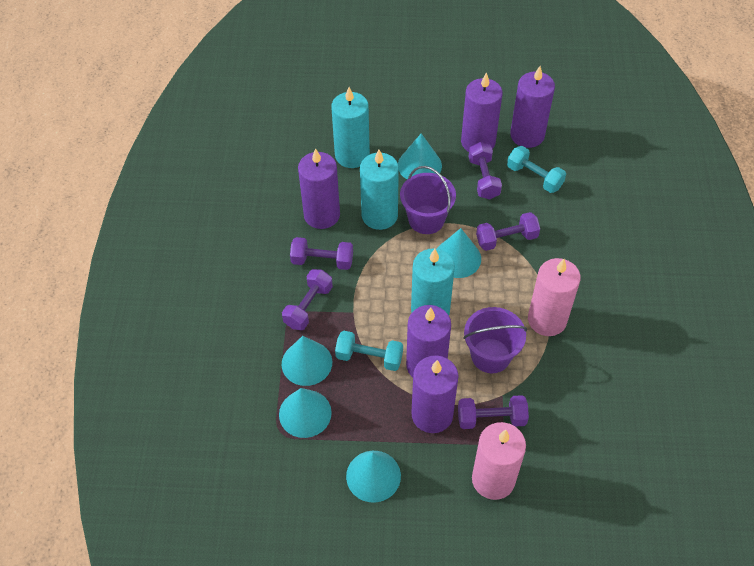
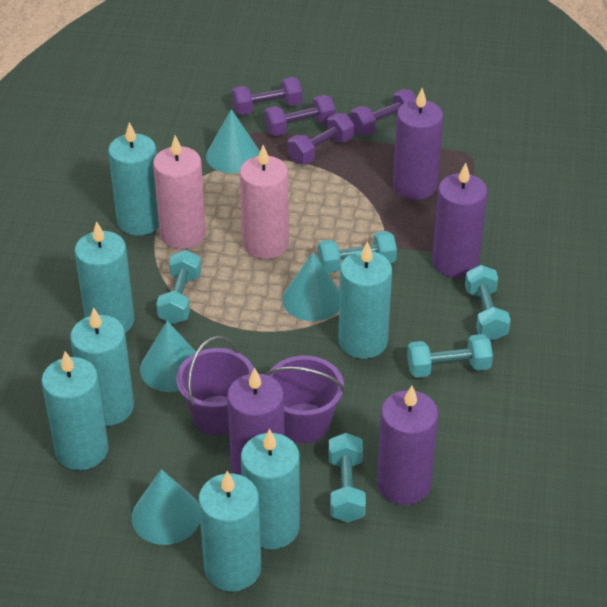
purple candle: 5 -> 4
purple dumbbell: 5 -> 4
turquoise candle: 3 -> 7
turquoise cone: 5 -> 4
turquoise dumbbell: 2 -> 5

